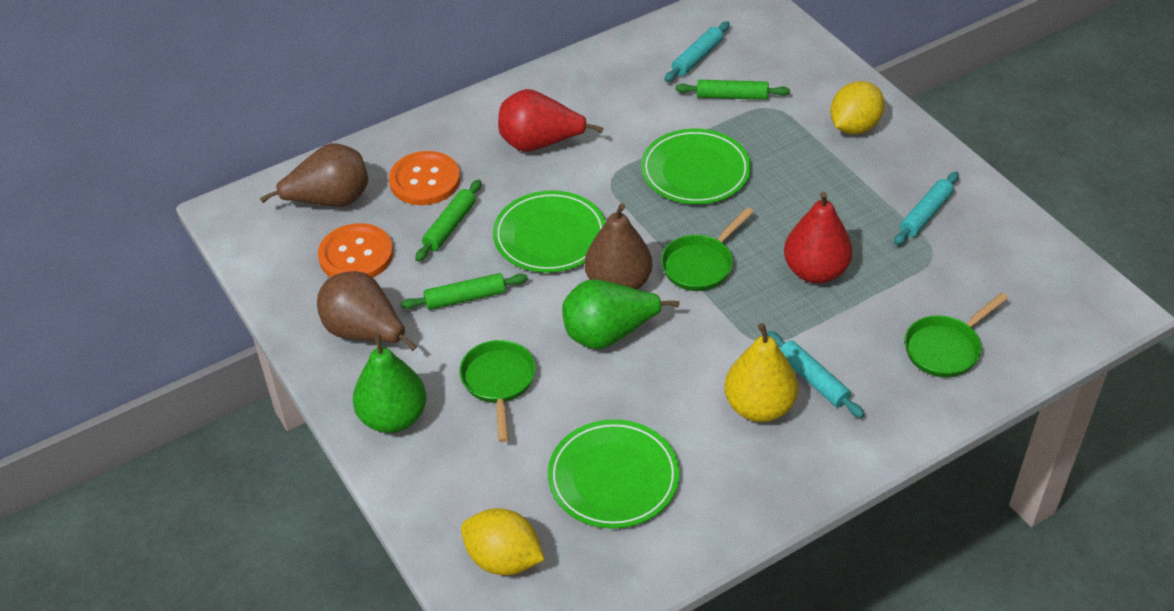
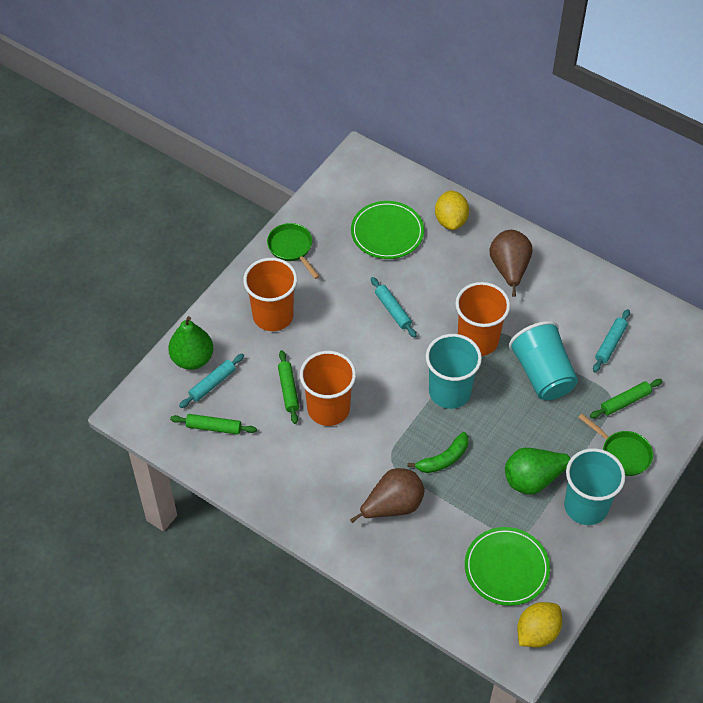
brown pear: 3 -> 2
green banana: 0 -> 1
green pan: 3 -> 2
green plate: 3 -> 2
orange button: 2 -> 0
orange cup: 0 -> 3
red pear: 2 -> 0
turquoise cup: 0 -> 3
yellow pear: 1 -> 0

